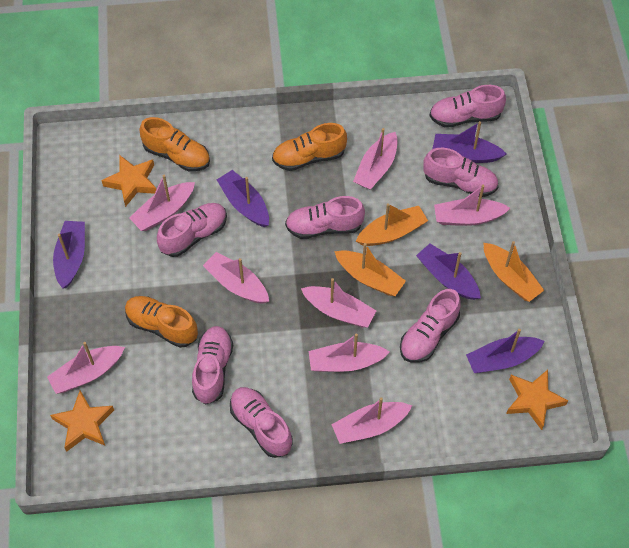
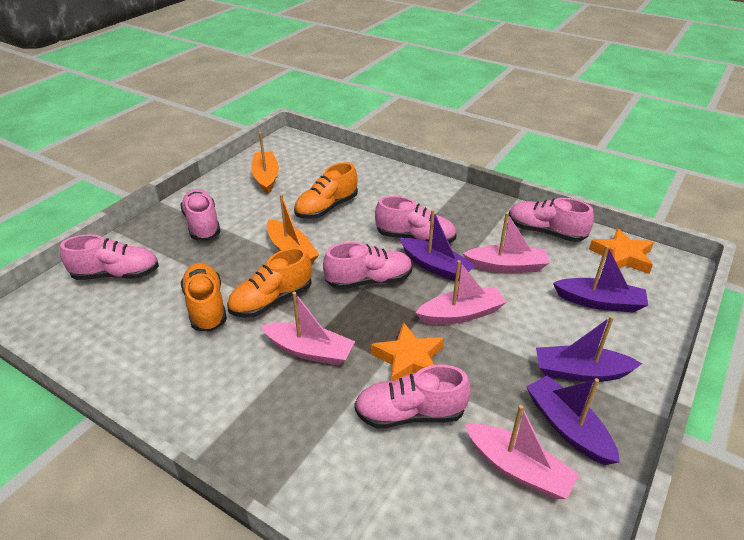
orange boat: 3 -> 2
orange star: 3 -> 2
pink boat: 8 -> 4
pink shoe: 7 -> 6
purple boat: 5 -> 4

